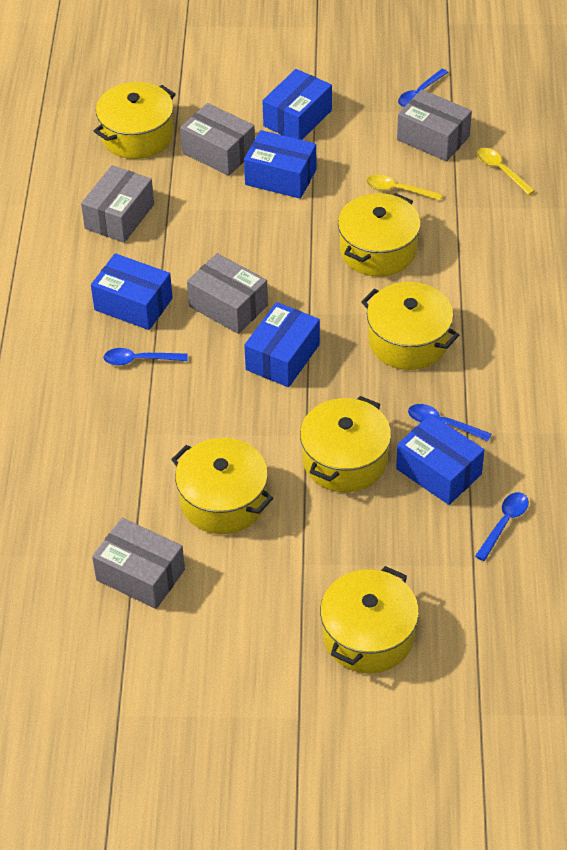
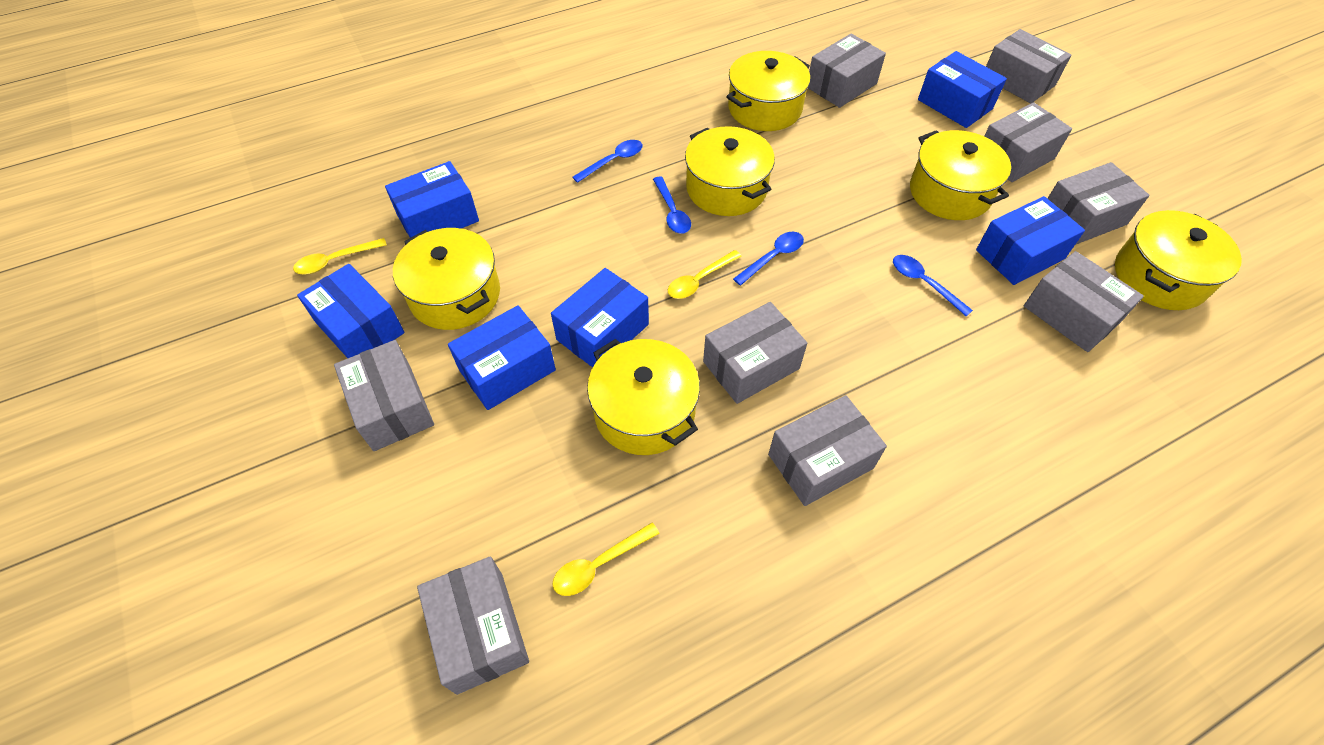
blue box: 5 -> 6
grey box: 5 -> 9
yellow spoon: 2 -> 3

